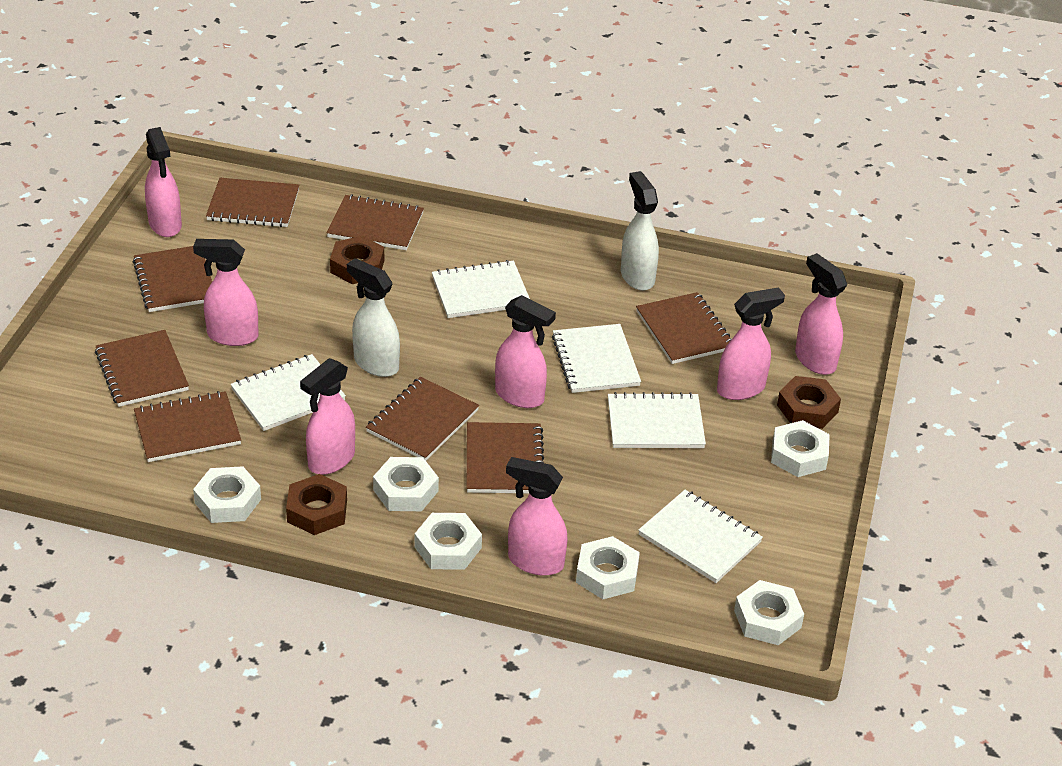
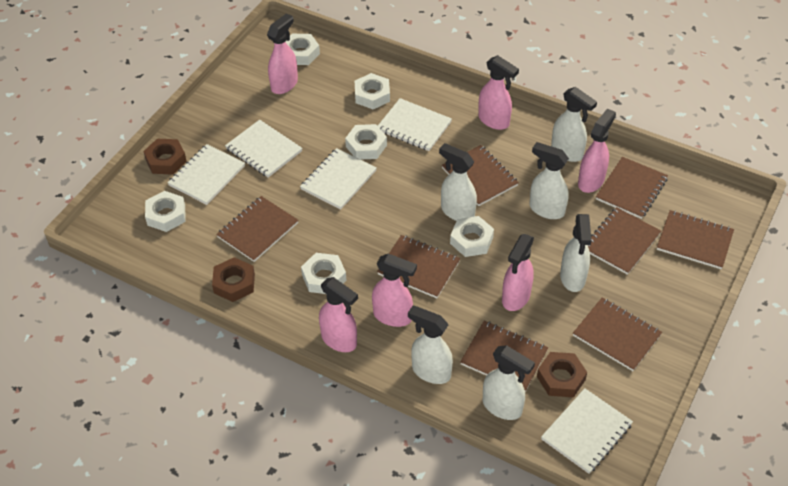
pink spray bottle: 7 -> 6
white spray bottle: 2 -> 6

